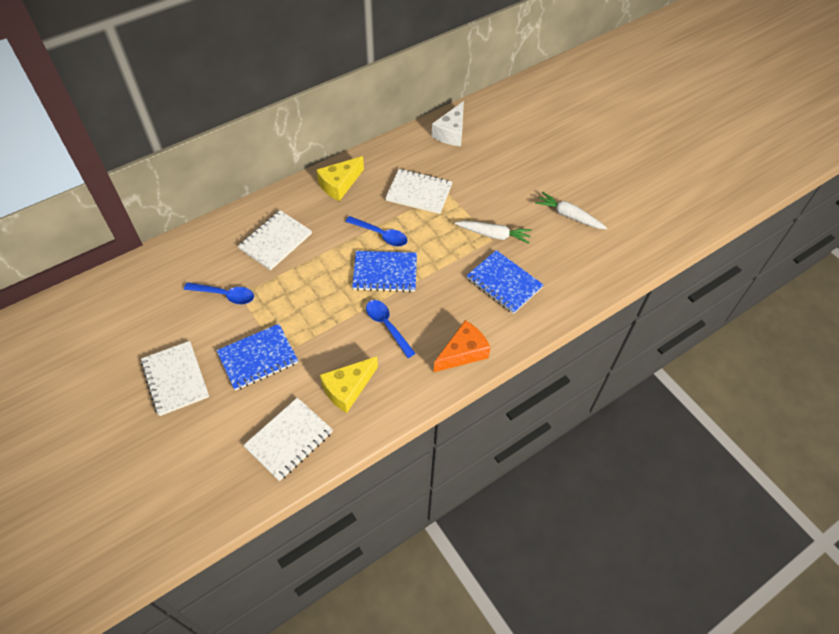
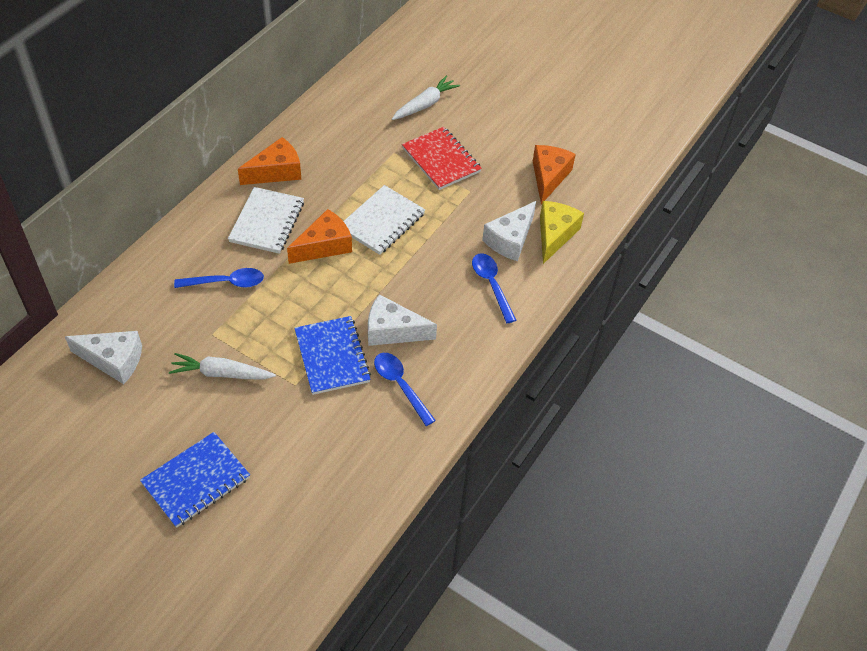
blue notebook: 3 -> 2
orange cheese: 1 -> 3
red notebook: 0 -> 1
white cheese: 1 -> 3
white notebook: 4 -> 2
yellow cheese: 2 -> 1

